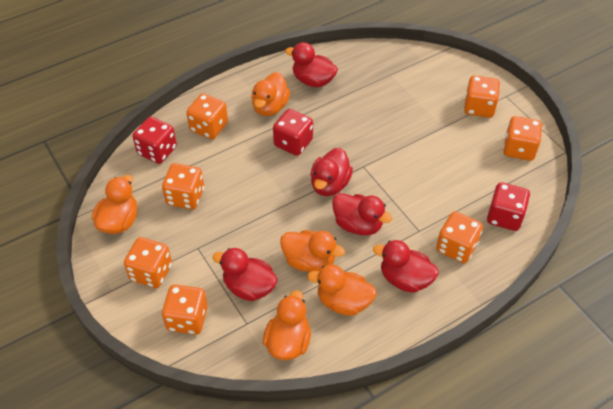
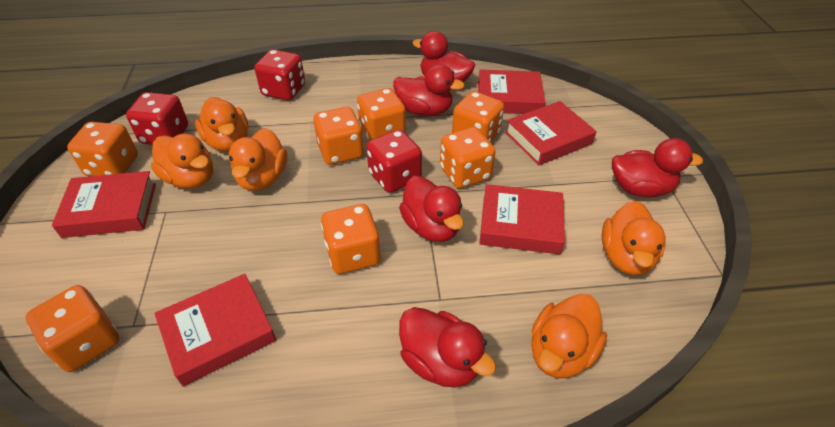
red book: 0 -> 5

